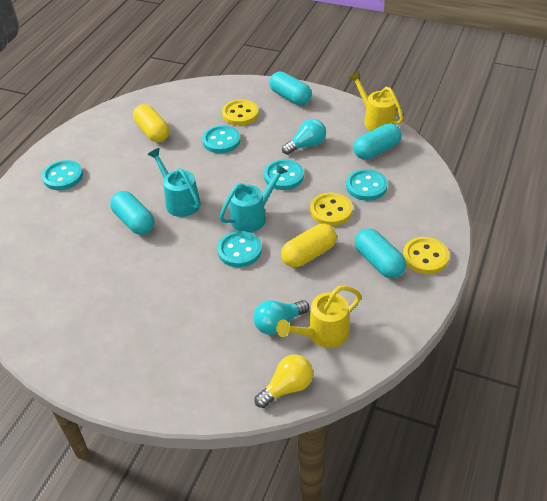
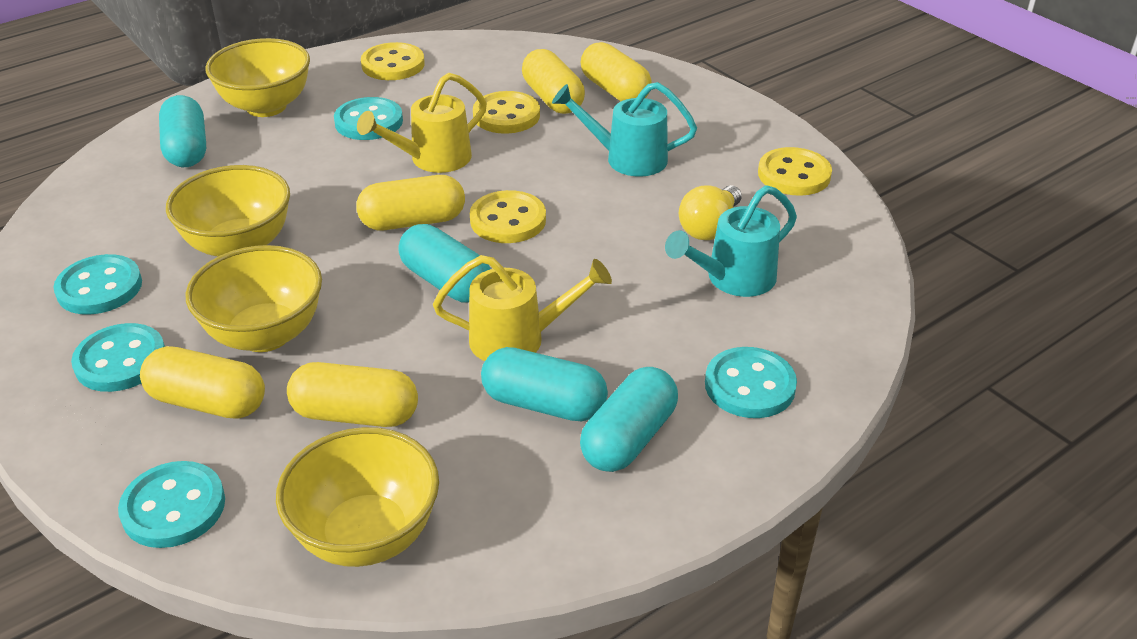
turquoise light bulb: 2 -> 0
yellow bowl: 0 -> 4
yellow button: 3 -> 4
yellow capsule: 2 -> 5

